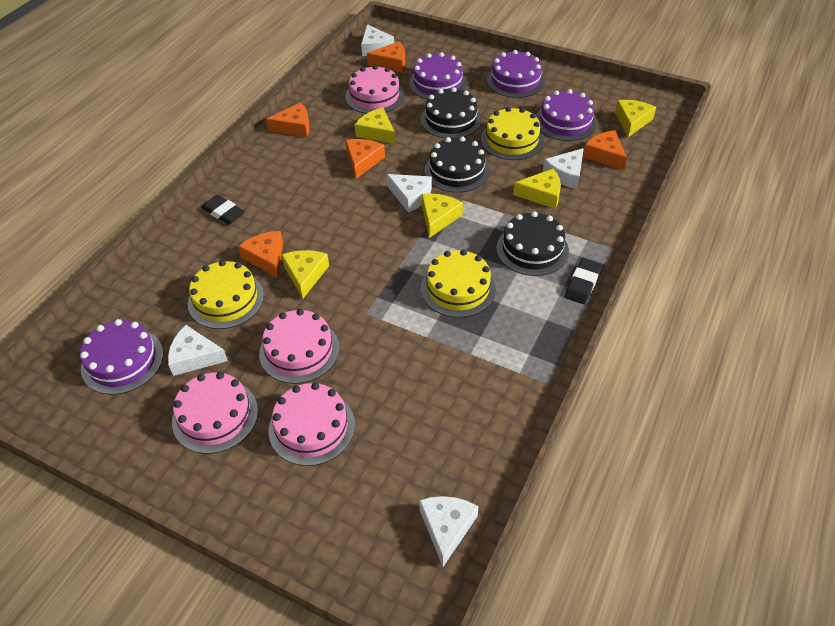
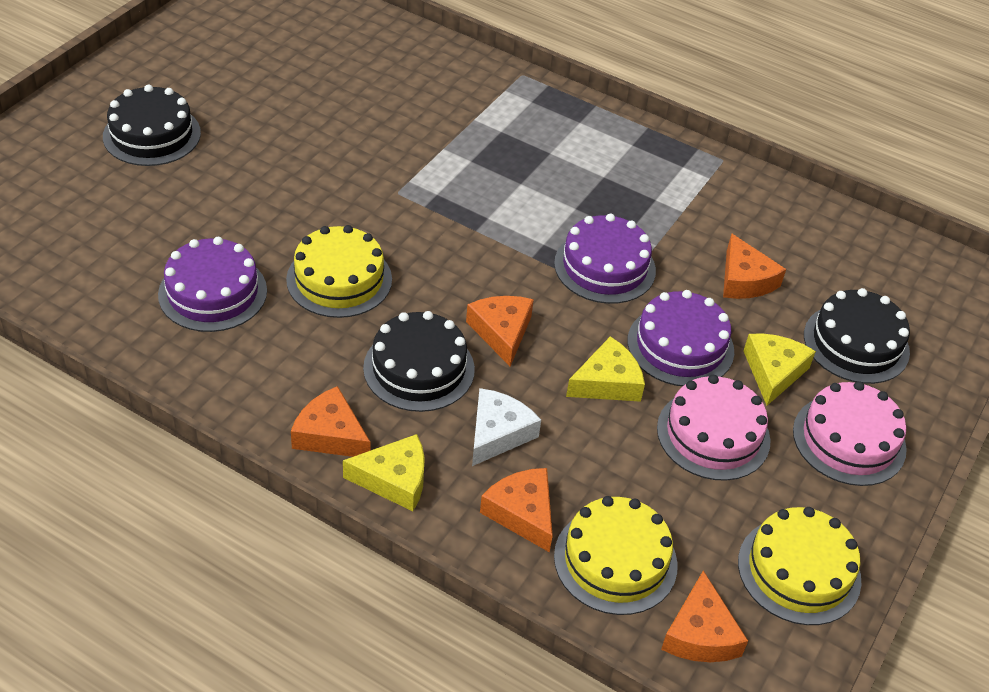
black eraser: 2 -> 0
pink cake: 4 -> 2
purple cake: 4 -> 3
white cheese: 5 -> 1
yellow cheese: 5 -> 3

